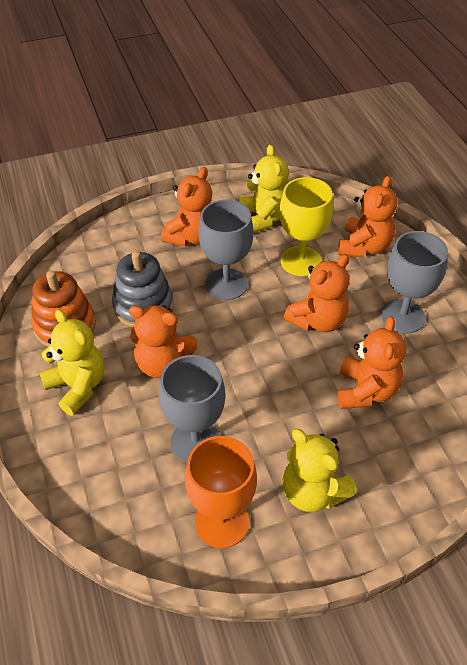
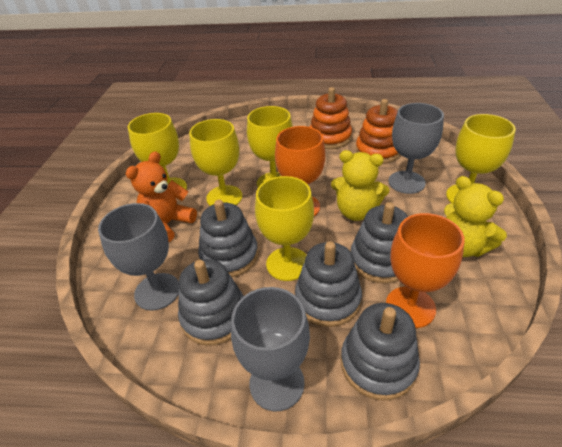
grey stacking toy: 1 -> 5
orange goblet: 1 -> 2
orange stacking toy: 1 -> 2
orange teddy bear: 5 -> 1
yellow goblet: 1 -> 5
yellow teddy bear: 3 -> 2

